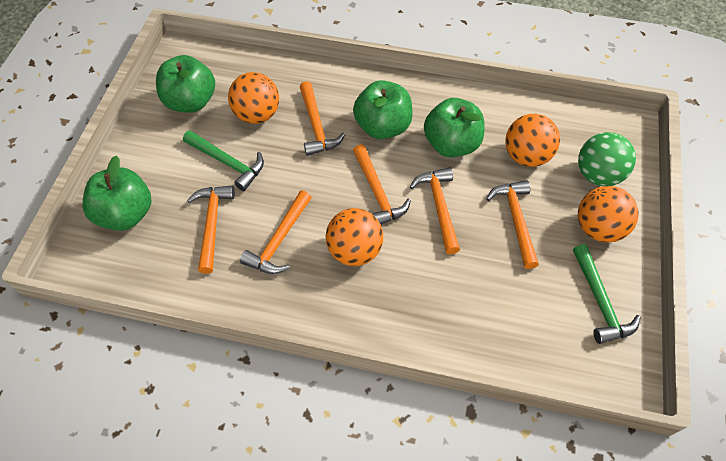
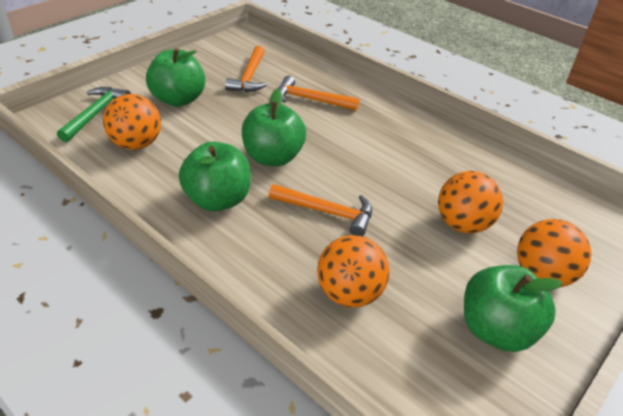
green ball: 1 -> 0
green hammer: 2 -> 1
orange hammer: 6 -> 3

